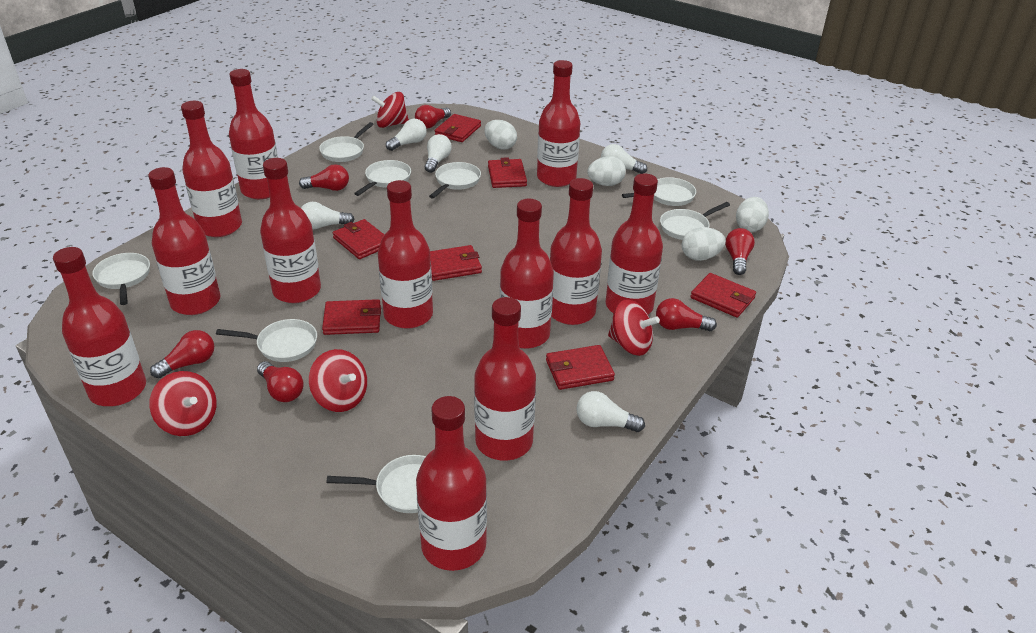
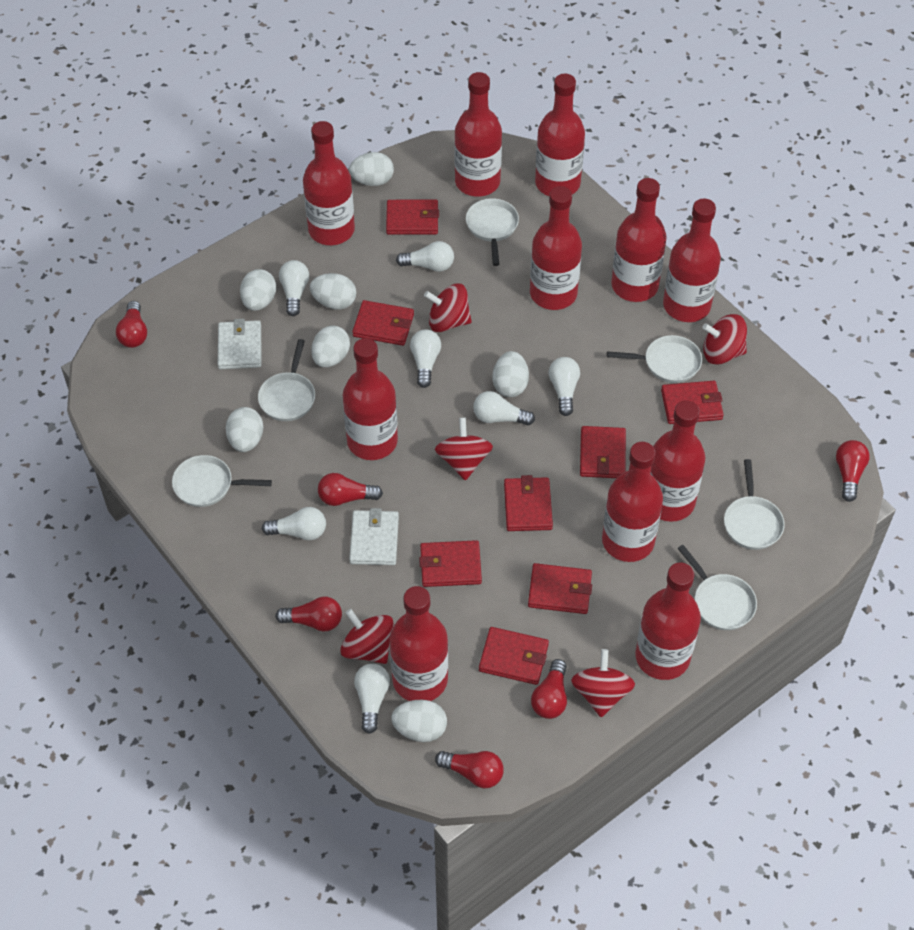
red bottle: 12 -> 11
red spinning top: 4 -> 5
red wallet: 7 -> 8
white egg: 4 -> 7
white light bulb: 5 -> 7
white pan: 8 -> 6
white wallet: 0 -> 2

